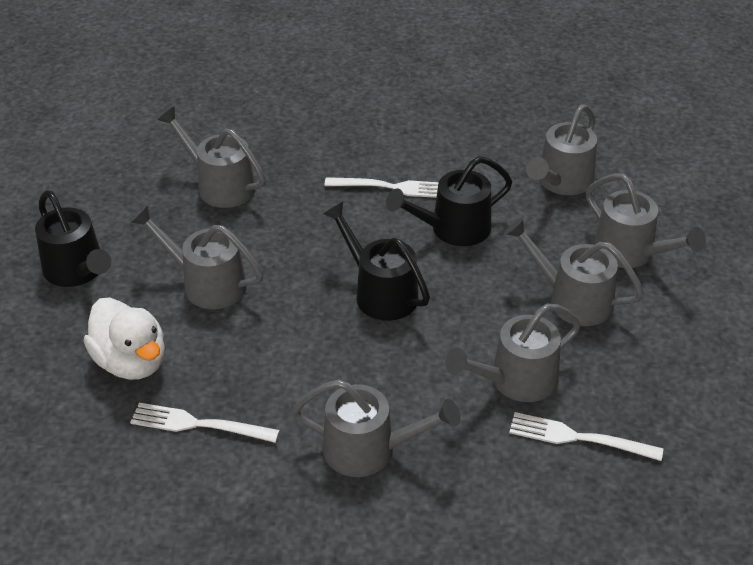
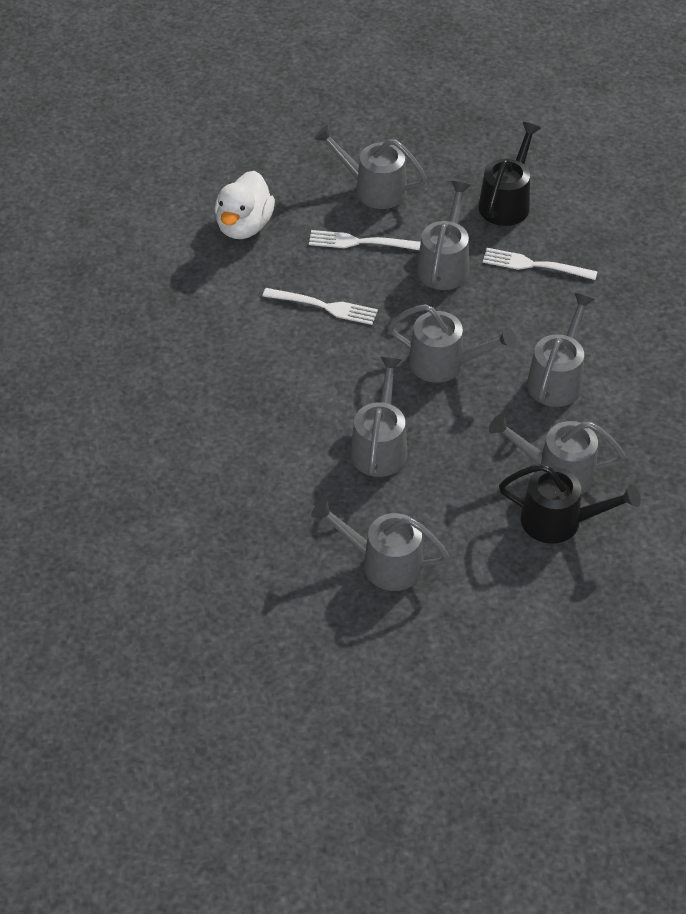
black watering can: 3 -> 2

